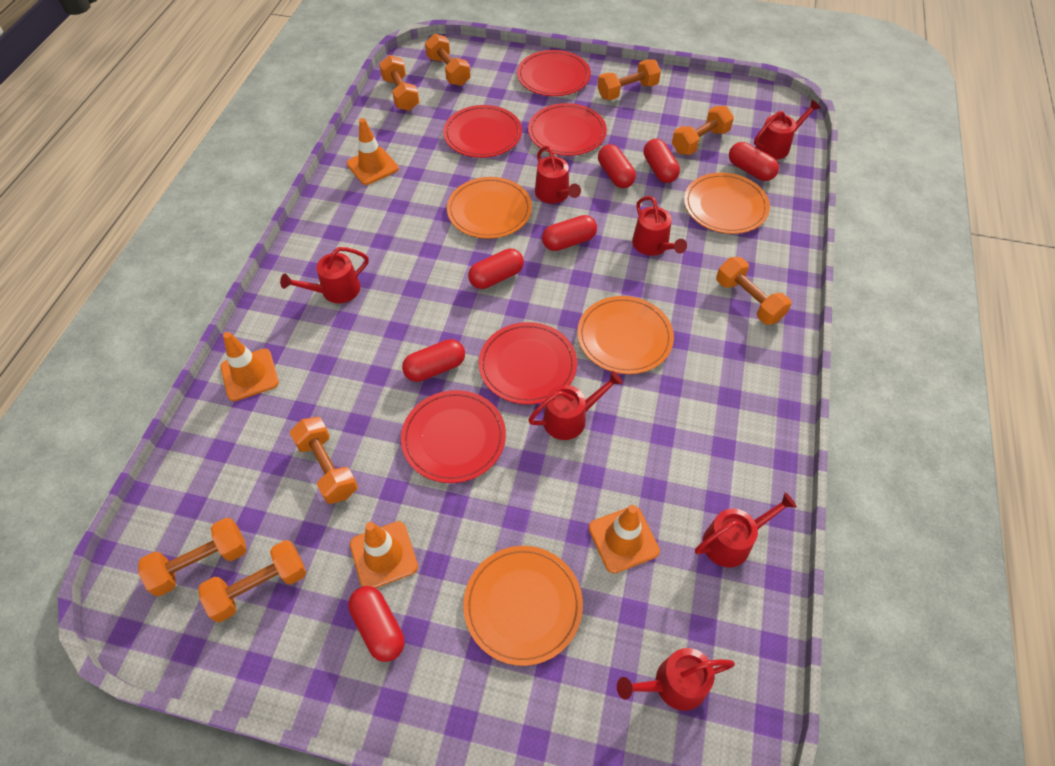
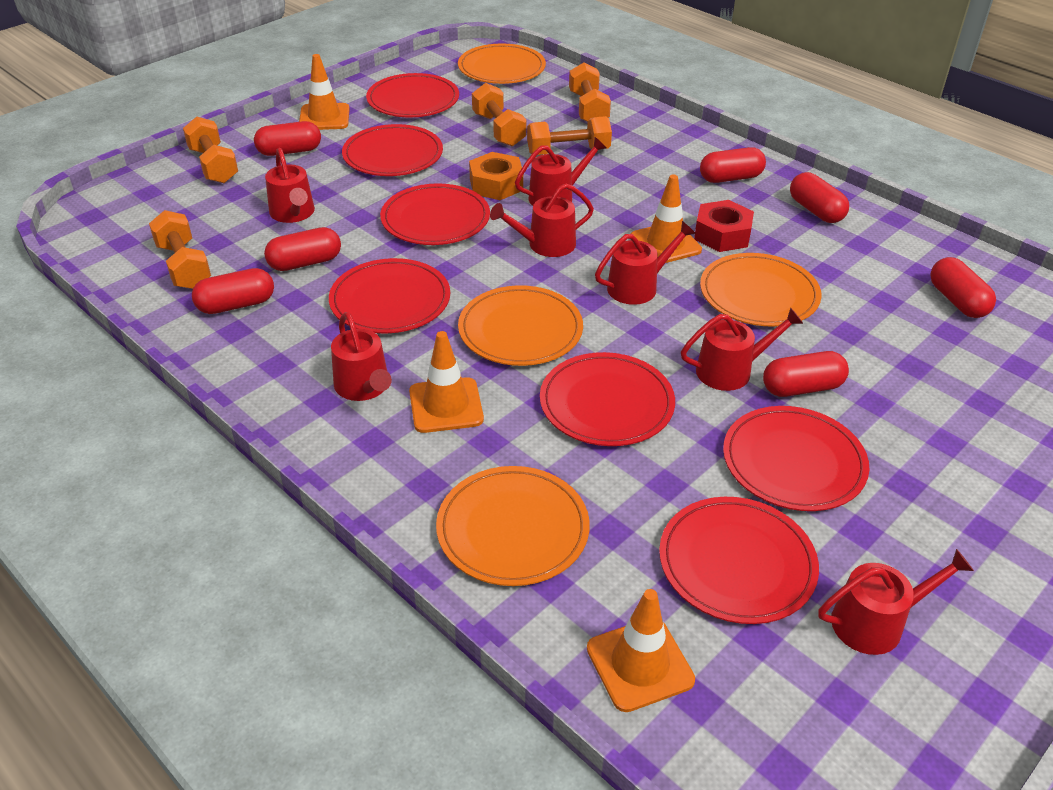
orange dumbbell: 8 -> 5
orange nut: 0 -> 1
red nut: 0 -> 1
red plate: 5 -> 7

